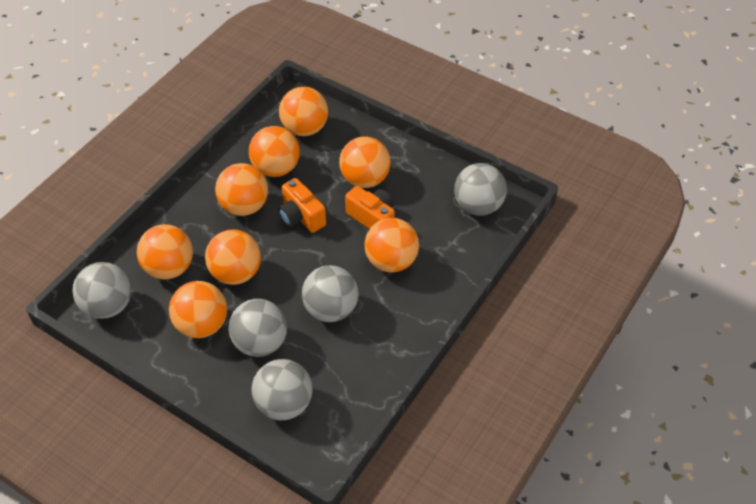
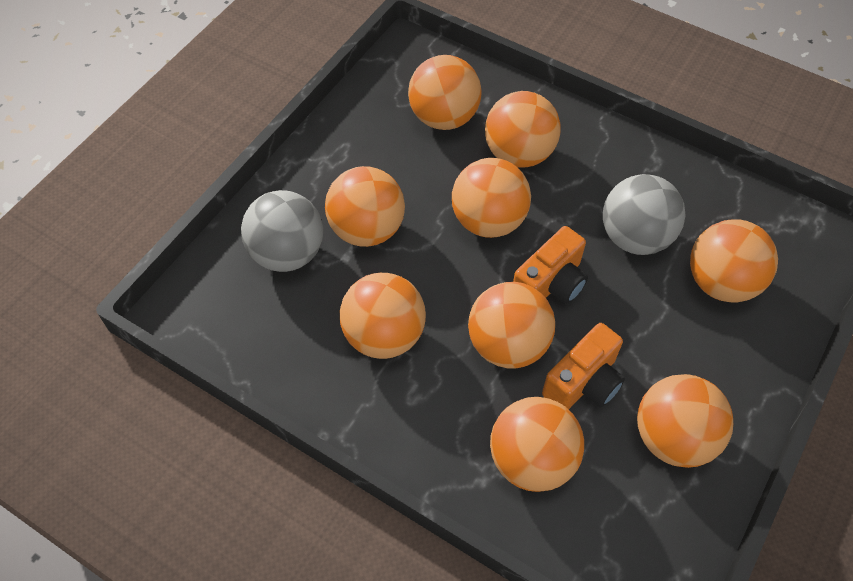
grey ball: 5 -> 2
orange ball: 8 -> 9

